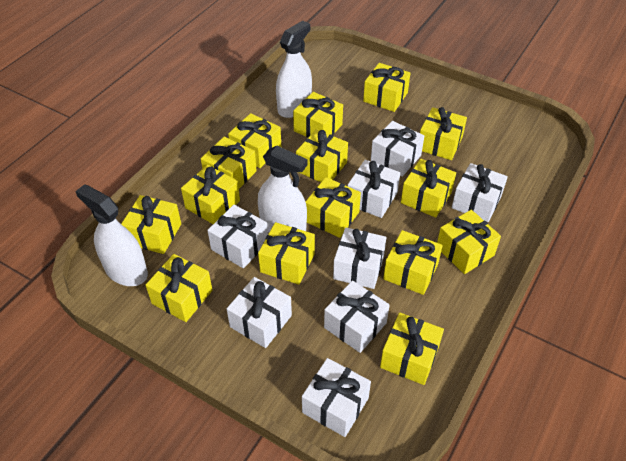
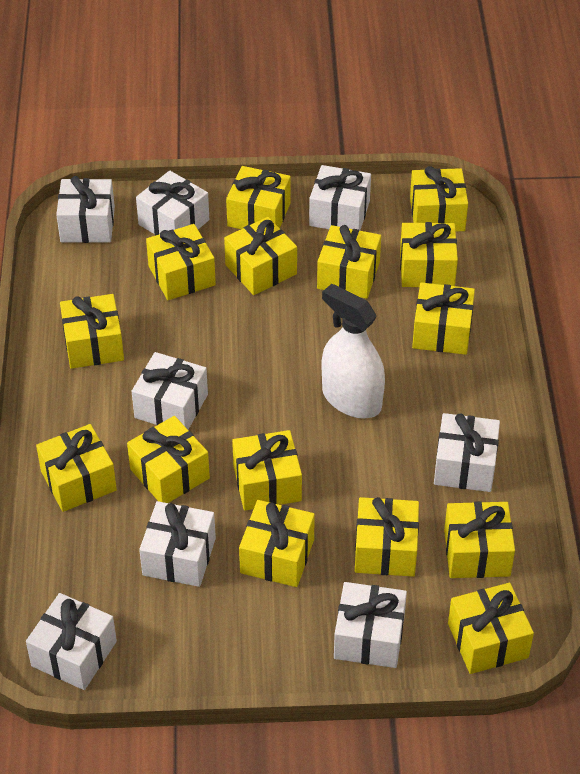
white spray bottle: 3 -> 1

